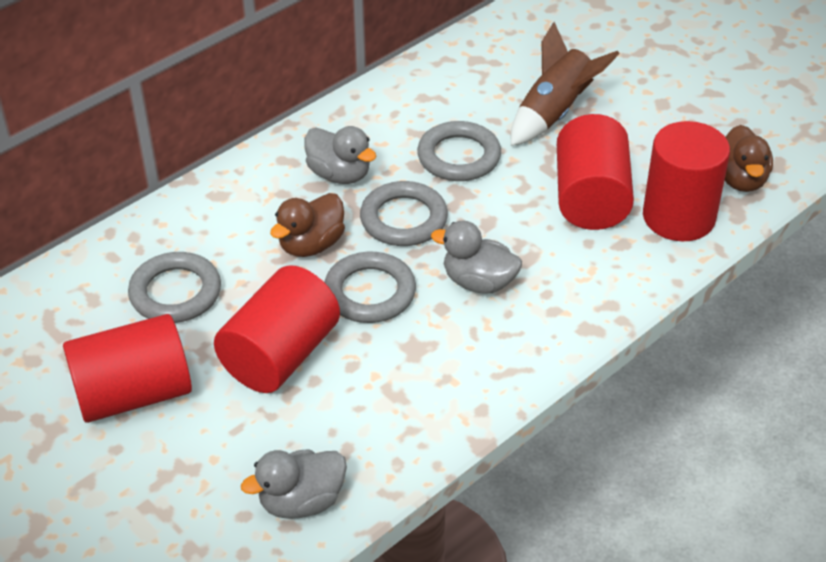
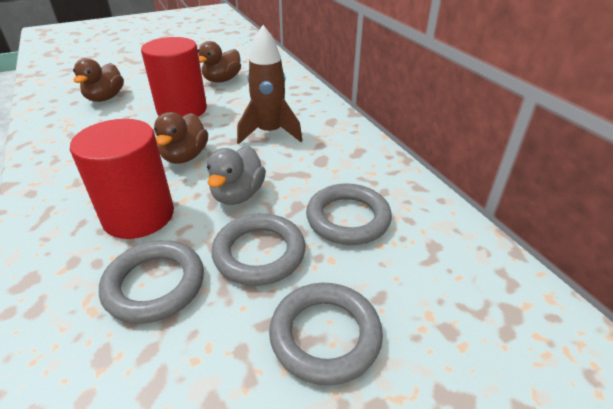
brown duck: 2 -> 3
grey duck: 3 -> 1
red cylinder: 4 -> 2

